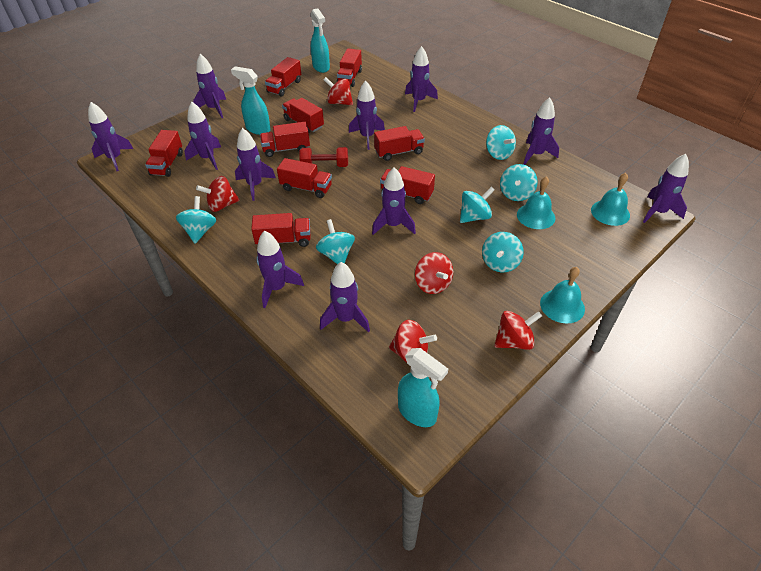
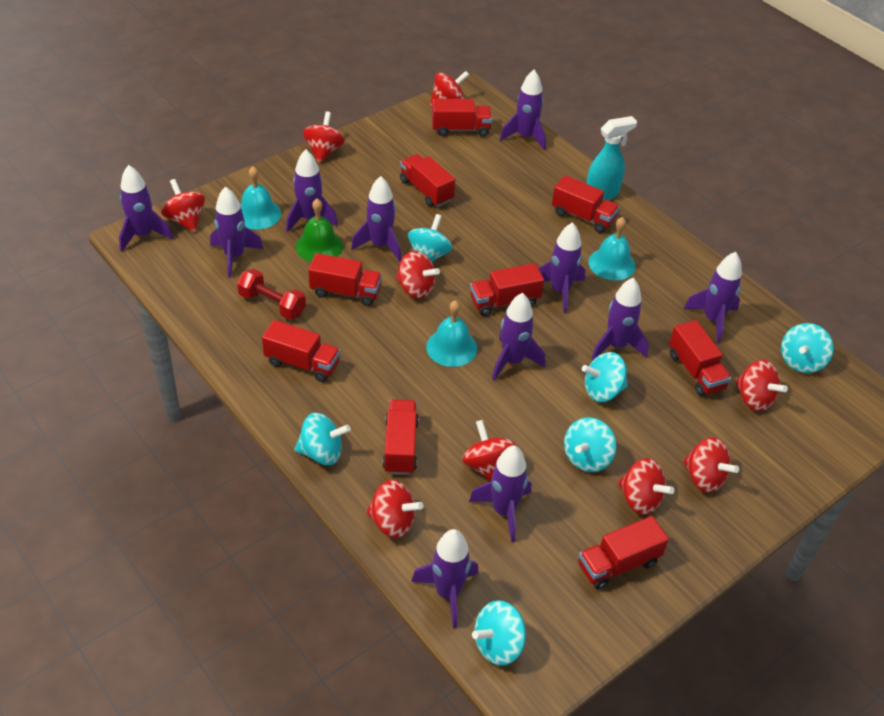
green bell: 0 -> 1
red spinning top: 5 -> 9
turquoise spray bottle: 3 -> 1

